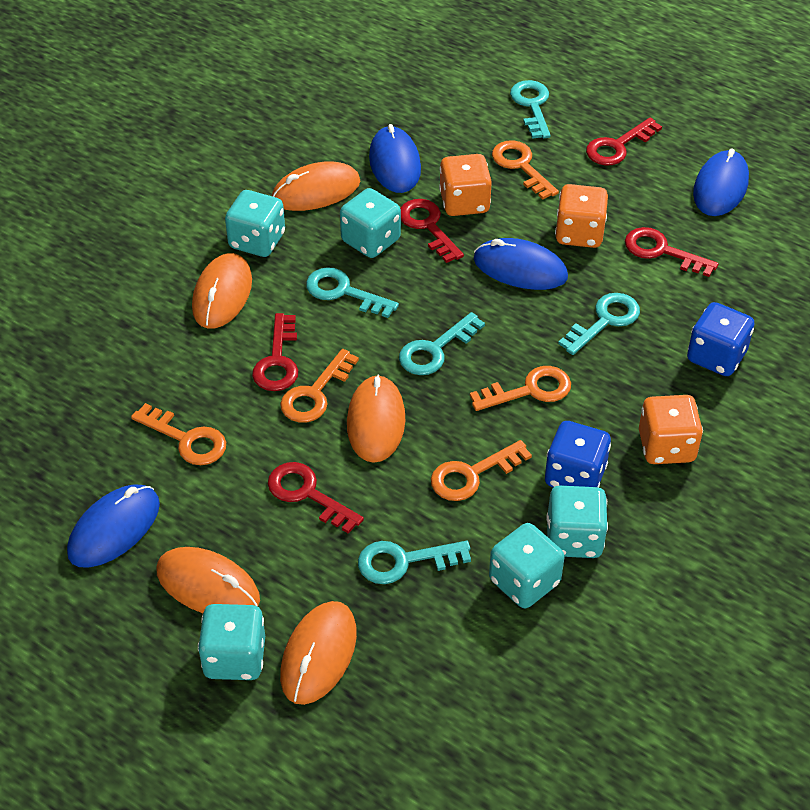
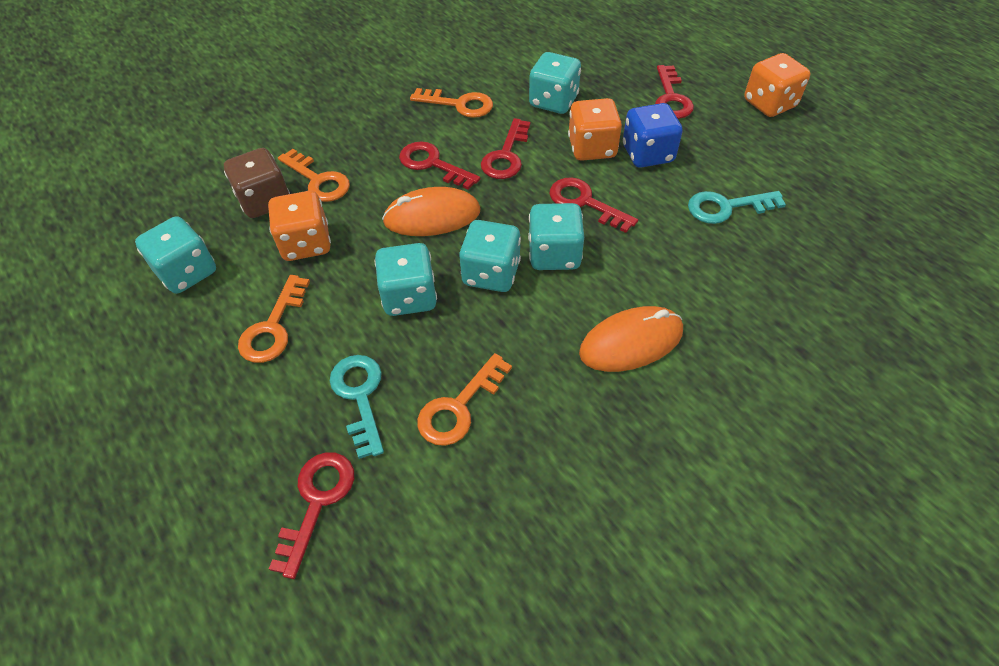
blue dice: 2 -> 1
blue mouse: 4 -> 0
brown dice: 0 -> 1
orange key: 5 -> 4
orange mouse: 5 -> 2
turquoise key: 5 -> 2

